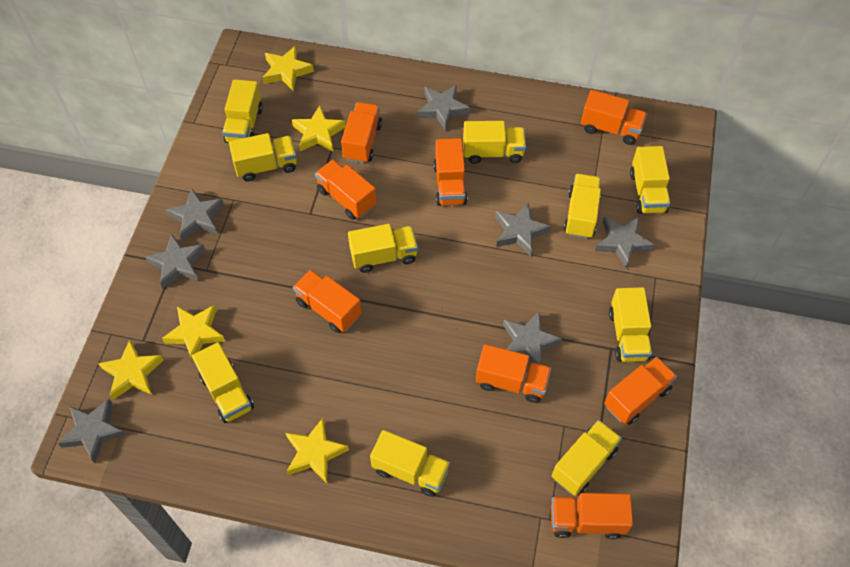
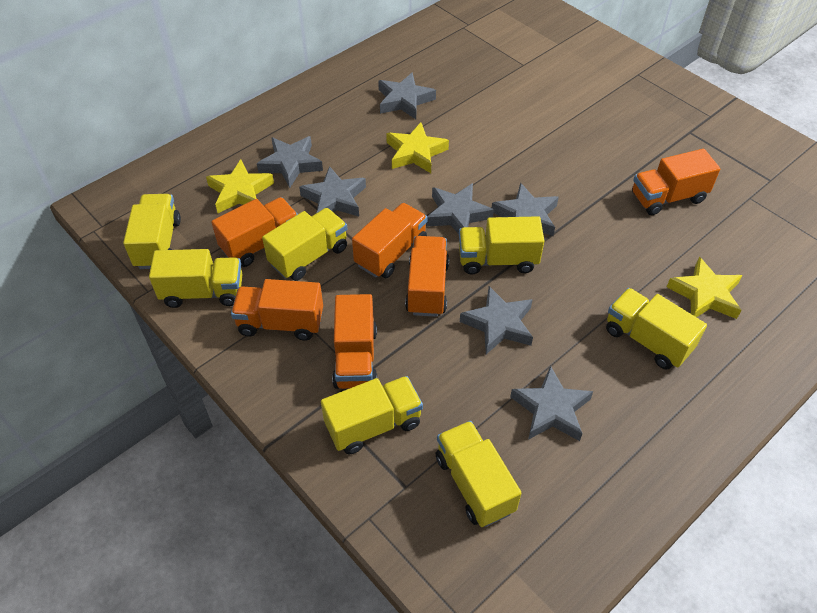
orange truck: 8 -> 6
yellow star: 5 -> 3
yellow truck: 10 -> 7

